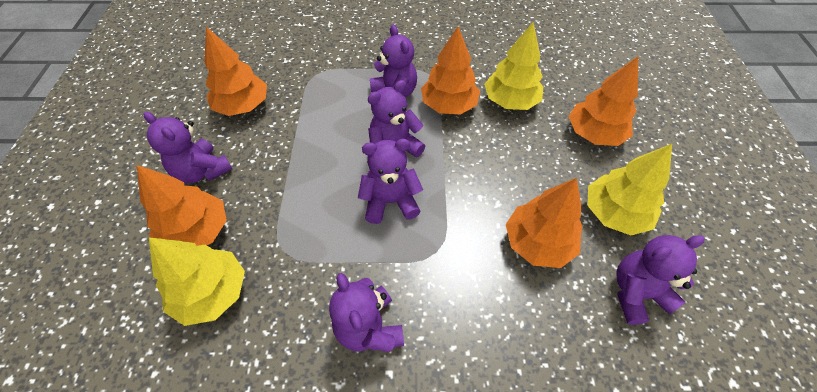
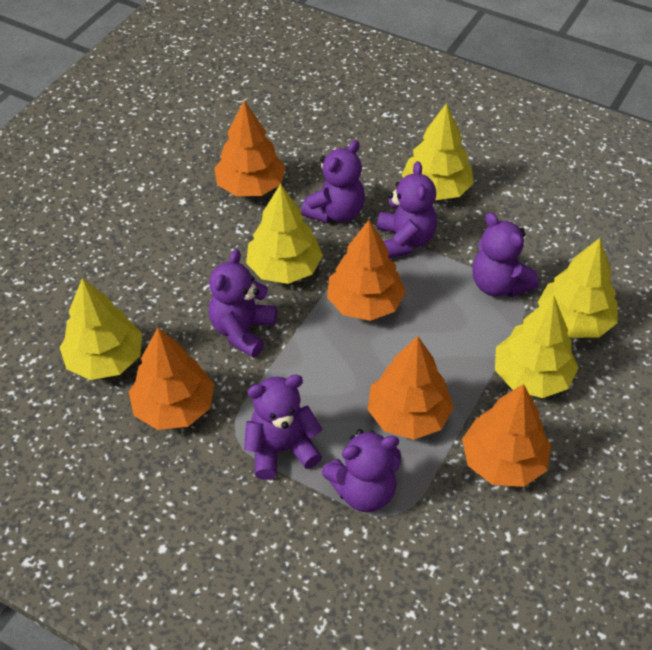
yellow tree: 3 -> 5

